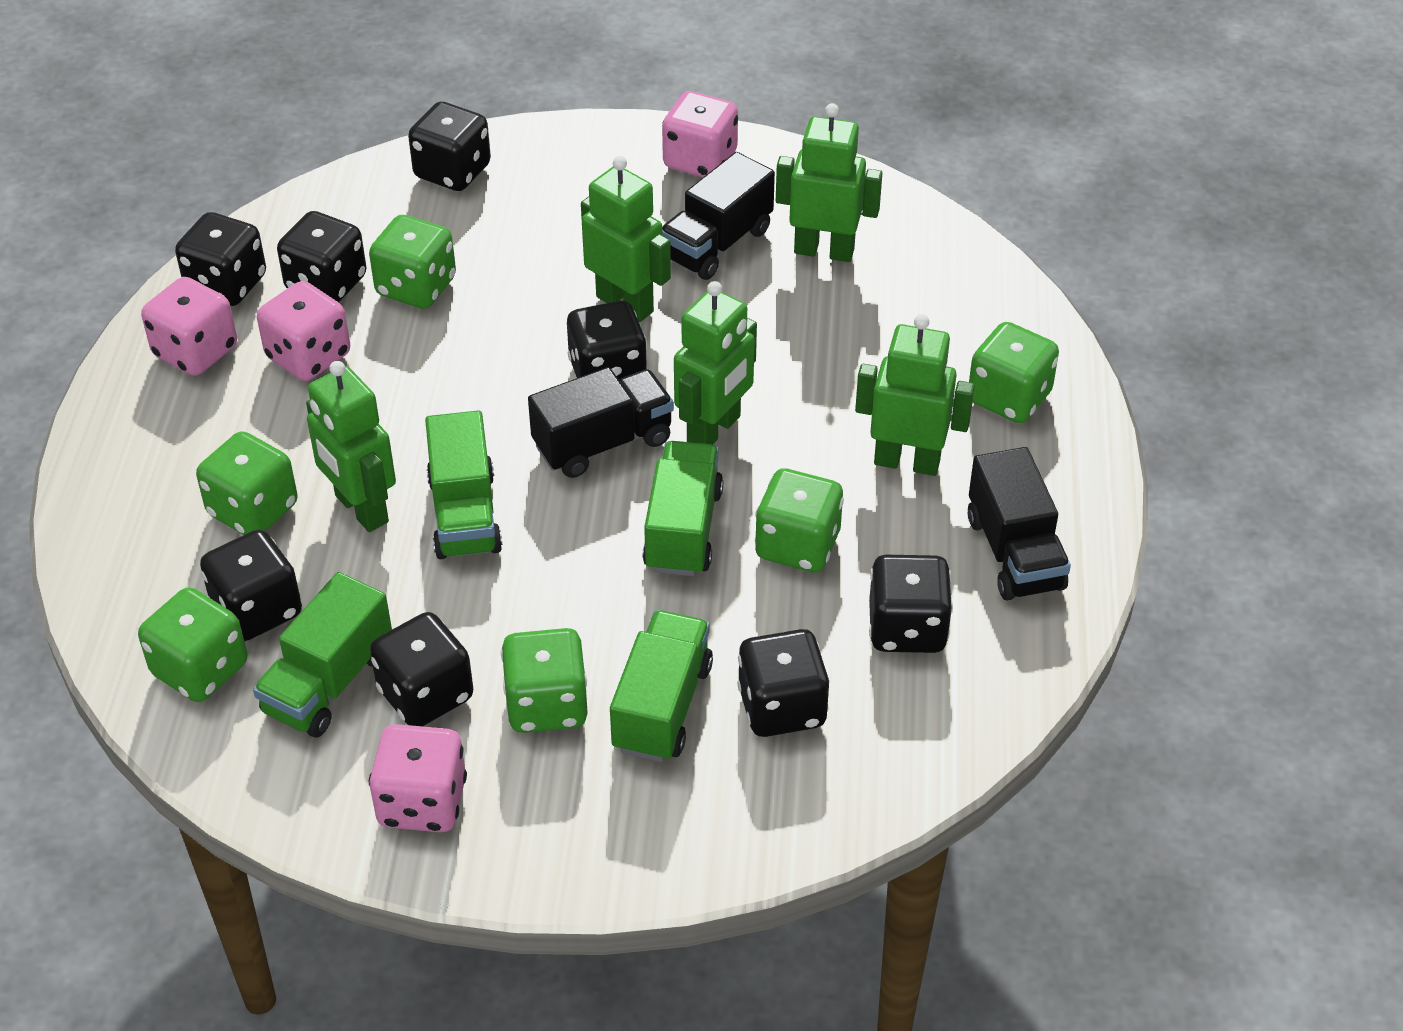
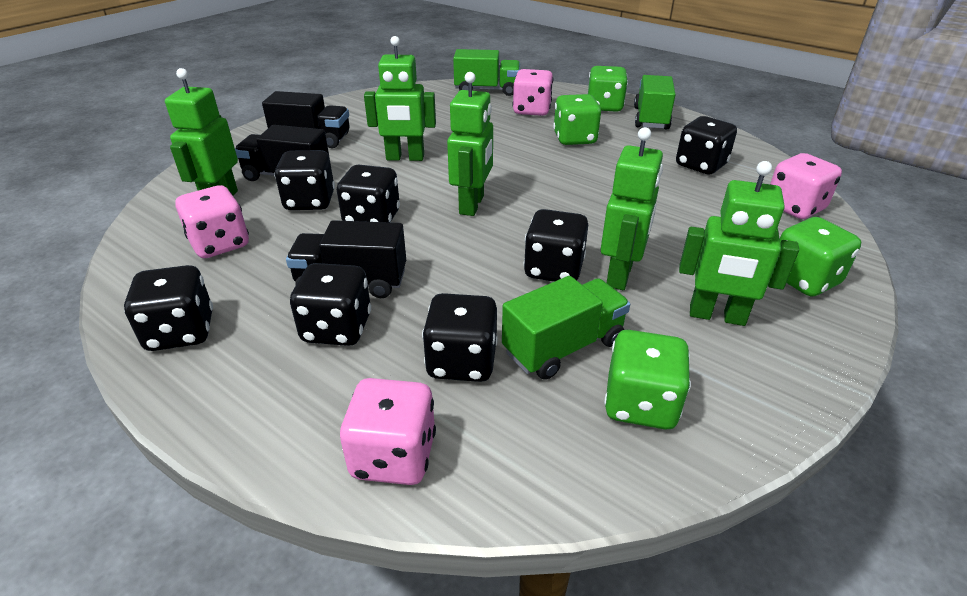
black dice: 8 -> 7
green dice: 6 -> 4
green truck: 4 -> 3

